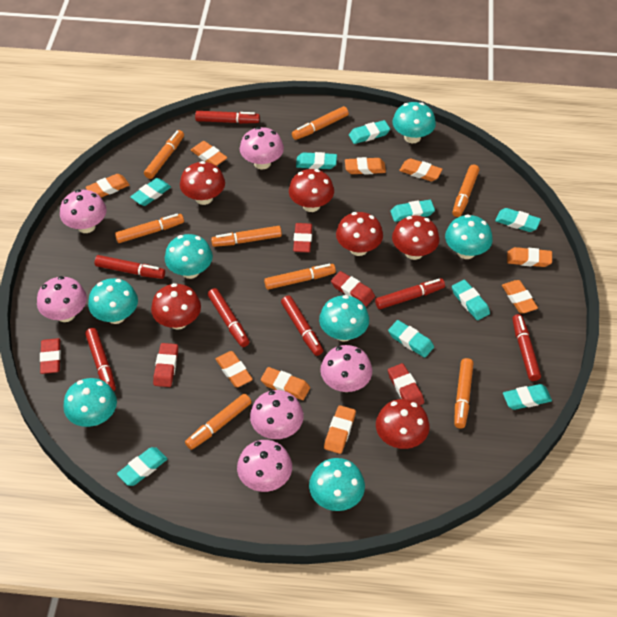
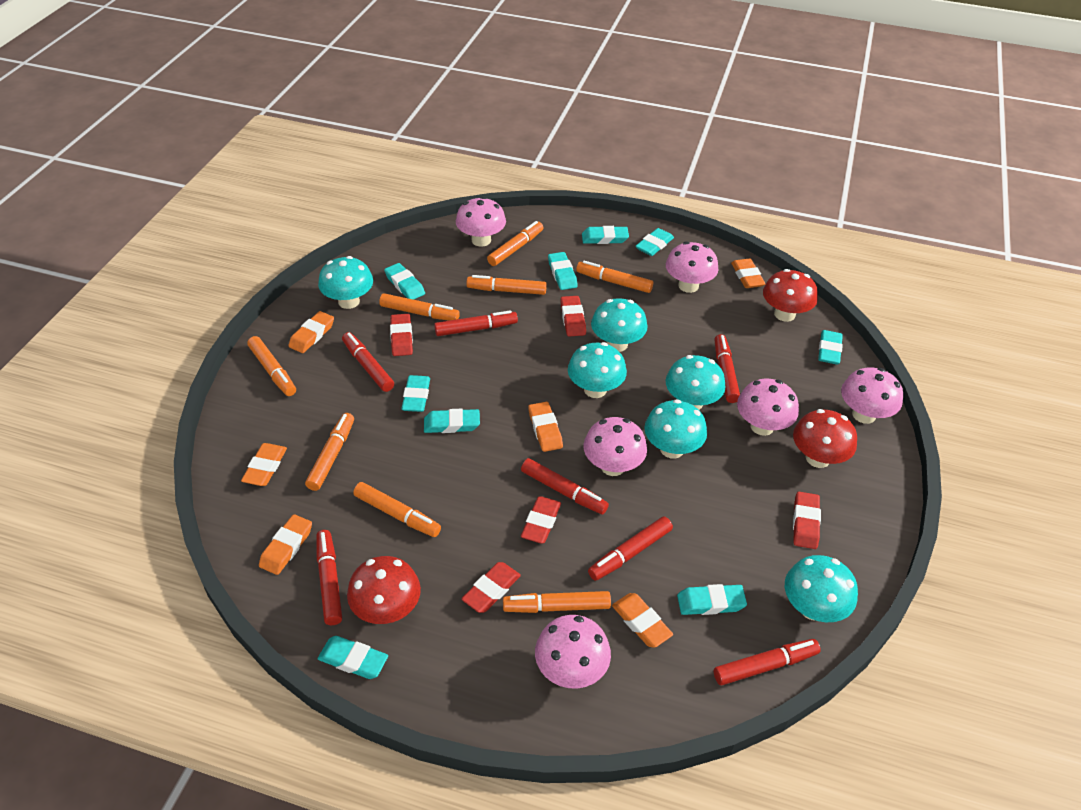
orange eraser: 9 -> 6
red mushroom: 6 -> 3
turquoise mushroom: 7 -> 6

